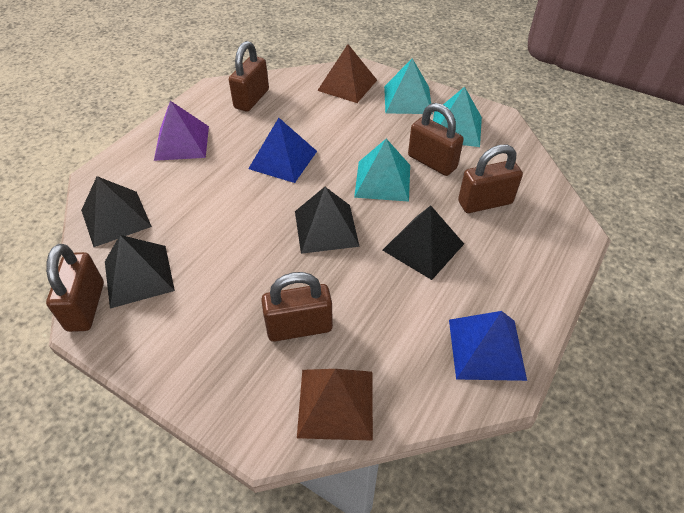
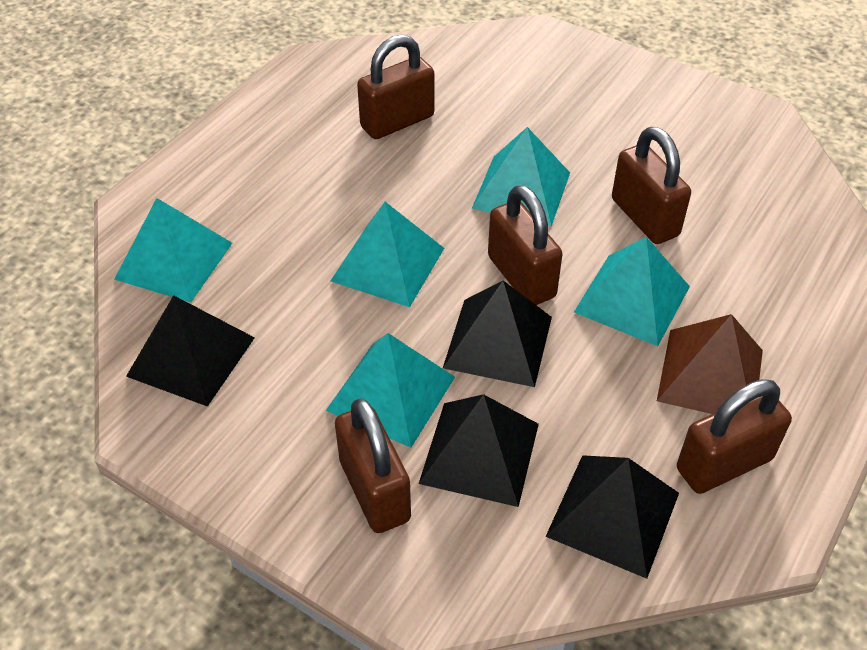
blue pyramid: 2 -> 0
brown pyramid: 2 -> 1
purple pyramid: 1 -> 0
turquoise pyramid: 3 -> 5

